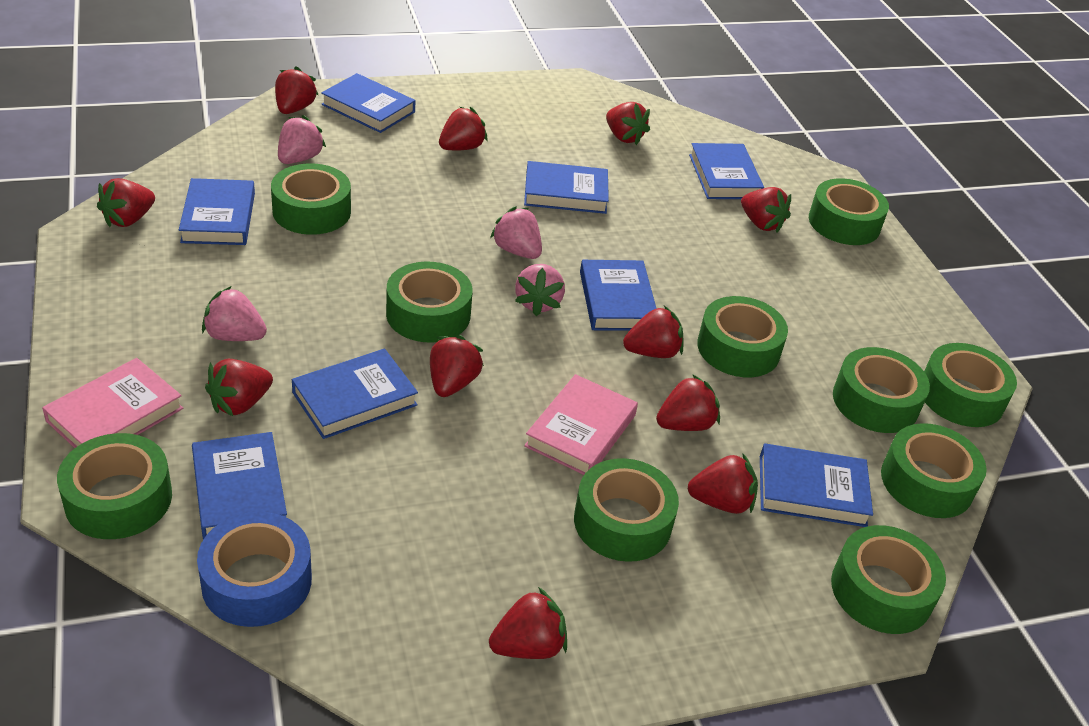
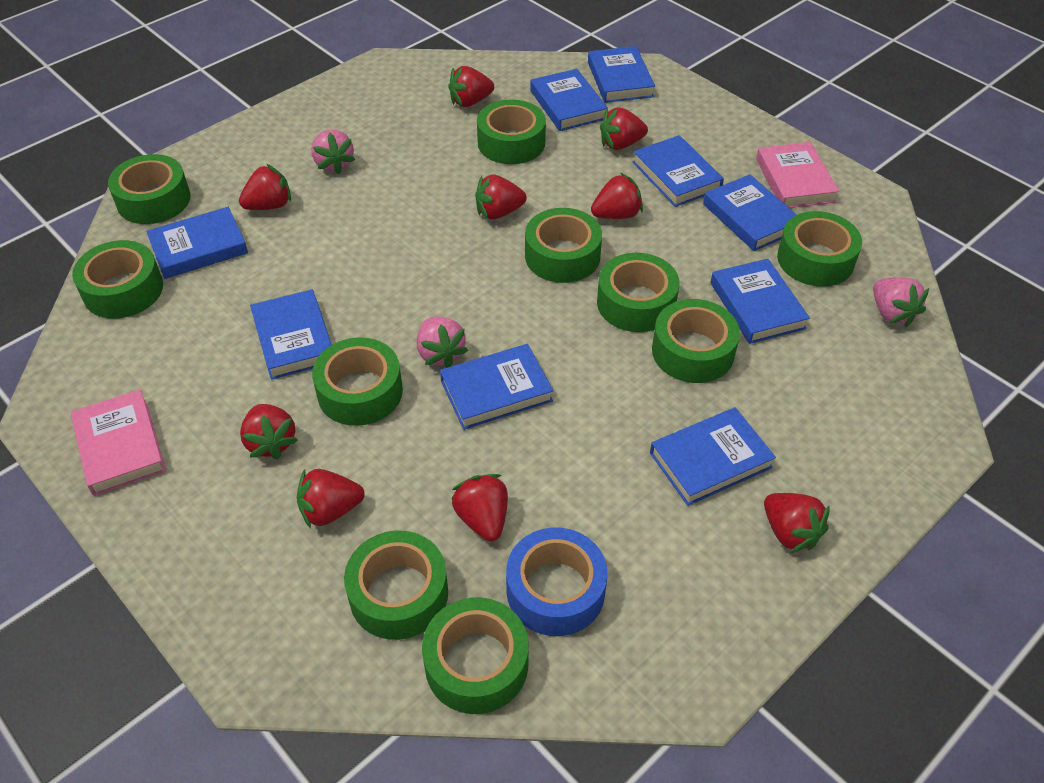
blue book: 8 -> 9
pink strawberry: 4 -> 3
red strawberry: 11 -> 9

